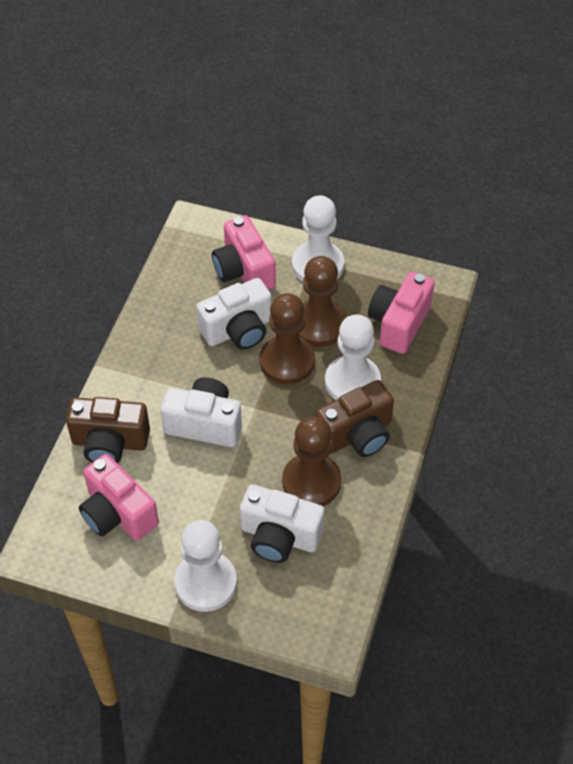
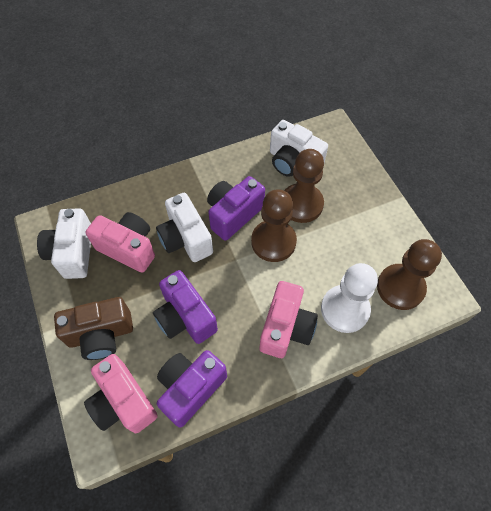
brown camera: 2 -> 1
purple camera: 0 -> 3
white pawn: 3 -> 1

